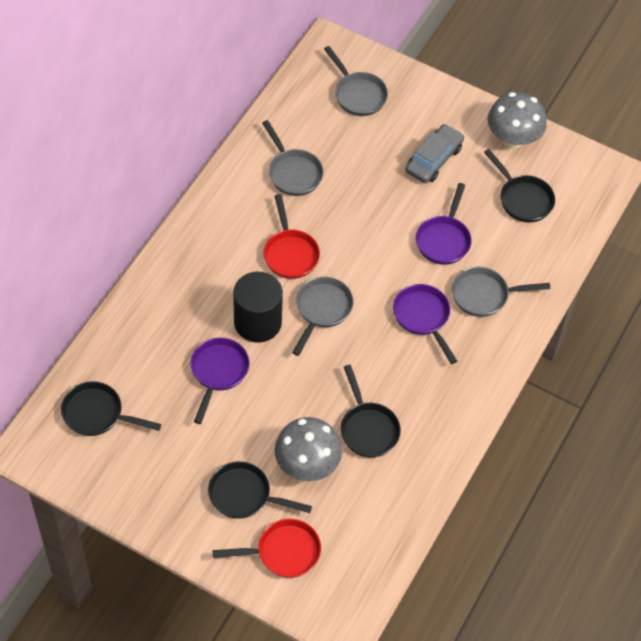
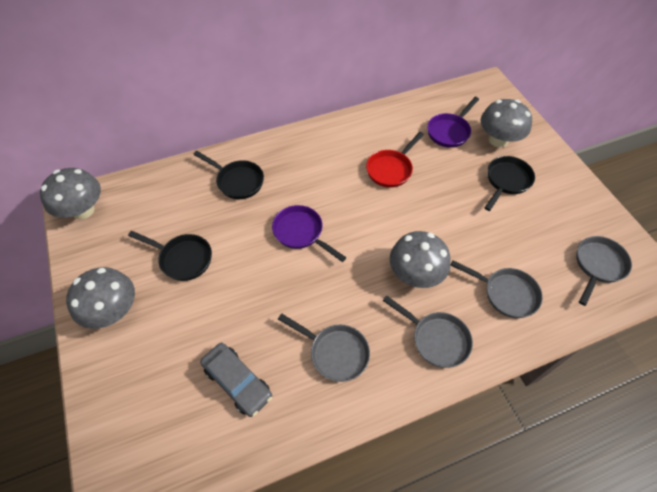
black cylinder: 1 -> 0
black pan: 4 -> 3
grey mushroom: 2 -> 4
purple pan: 3 -> 2
red pan: 2 -> 1

